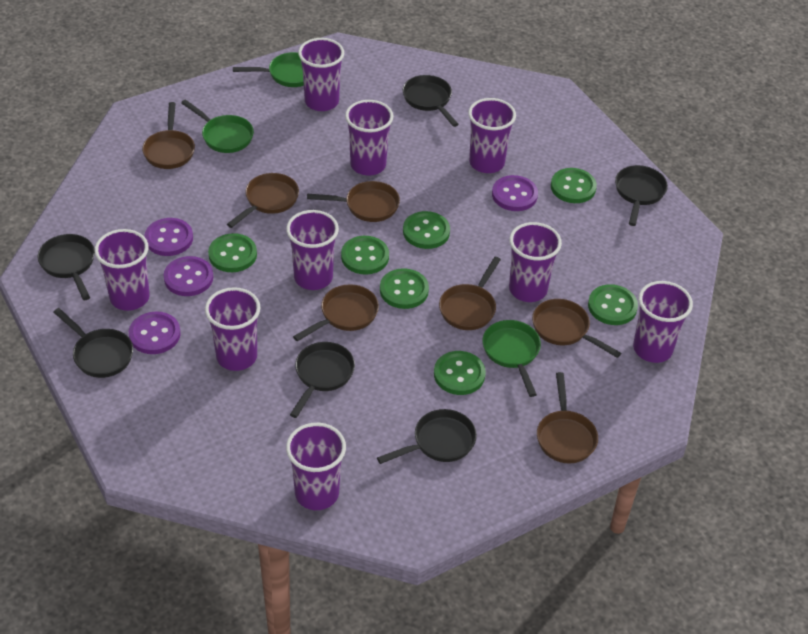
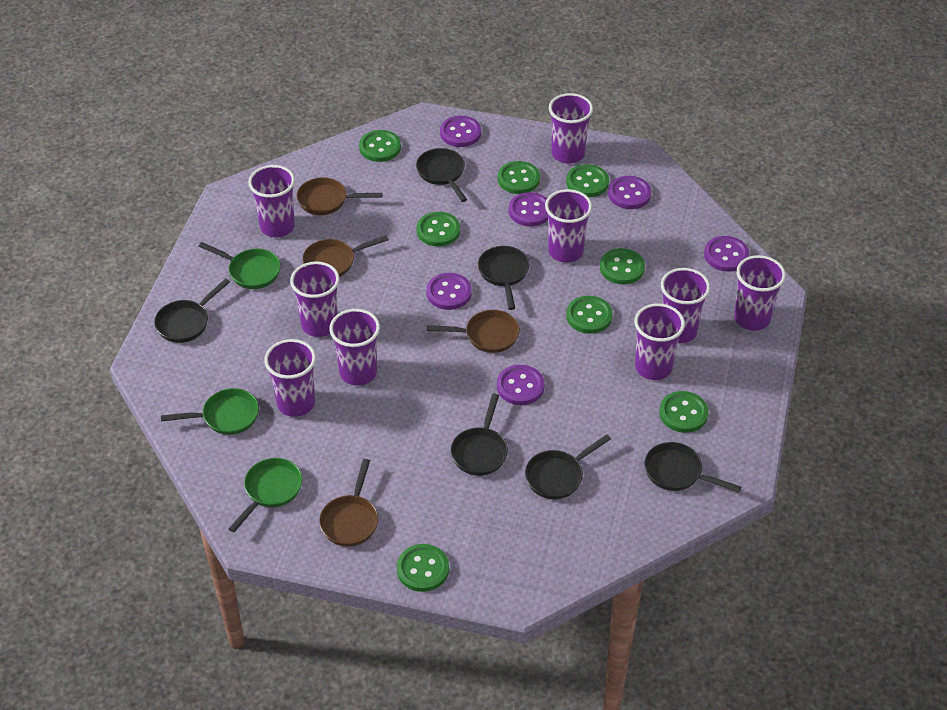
brown pan: 7 -> 4
green button: 7 -> 8
purple button: 4 -> 6

